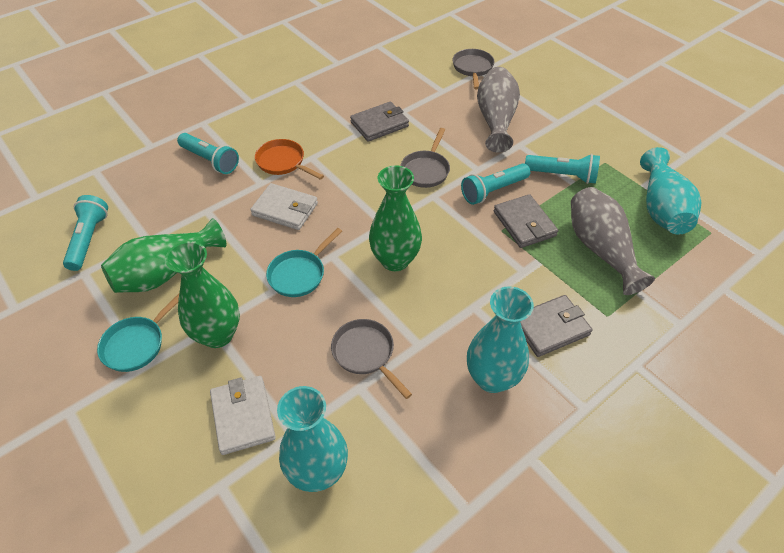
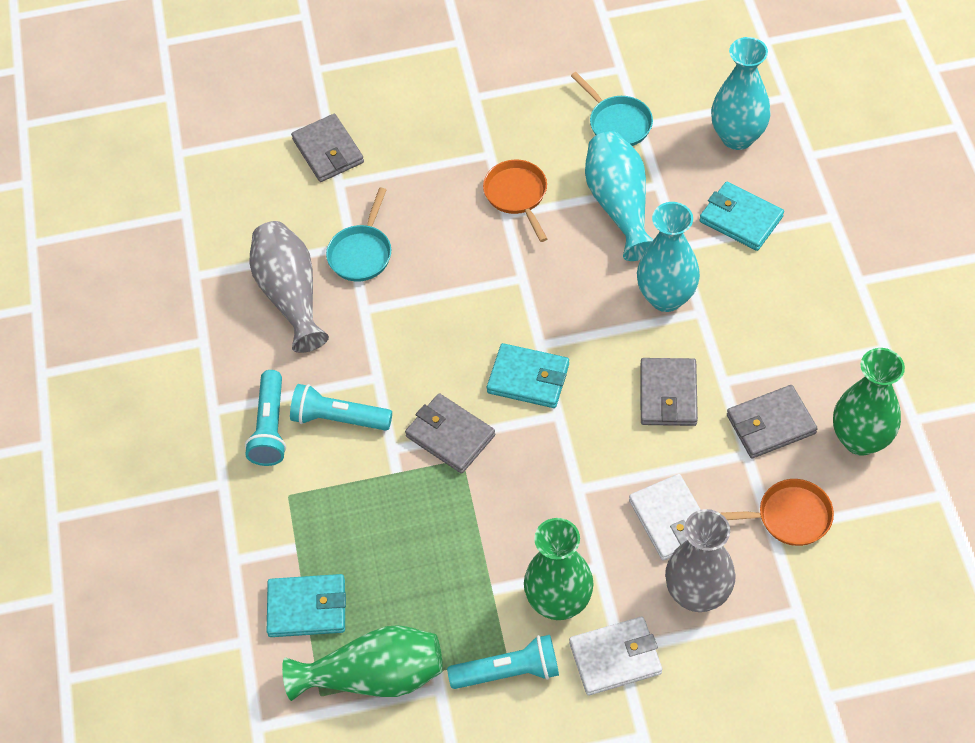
grey pan: 3 -> 0
grey wallet: 3 -> 4
orange pan: 1 -> 2
turquoise flashlight: 4 -> 3
turquoise wallet: 0 -> 3

